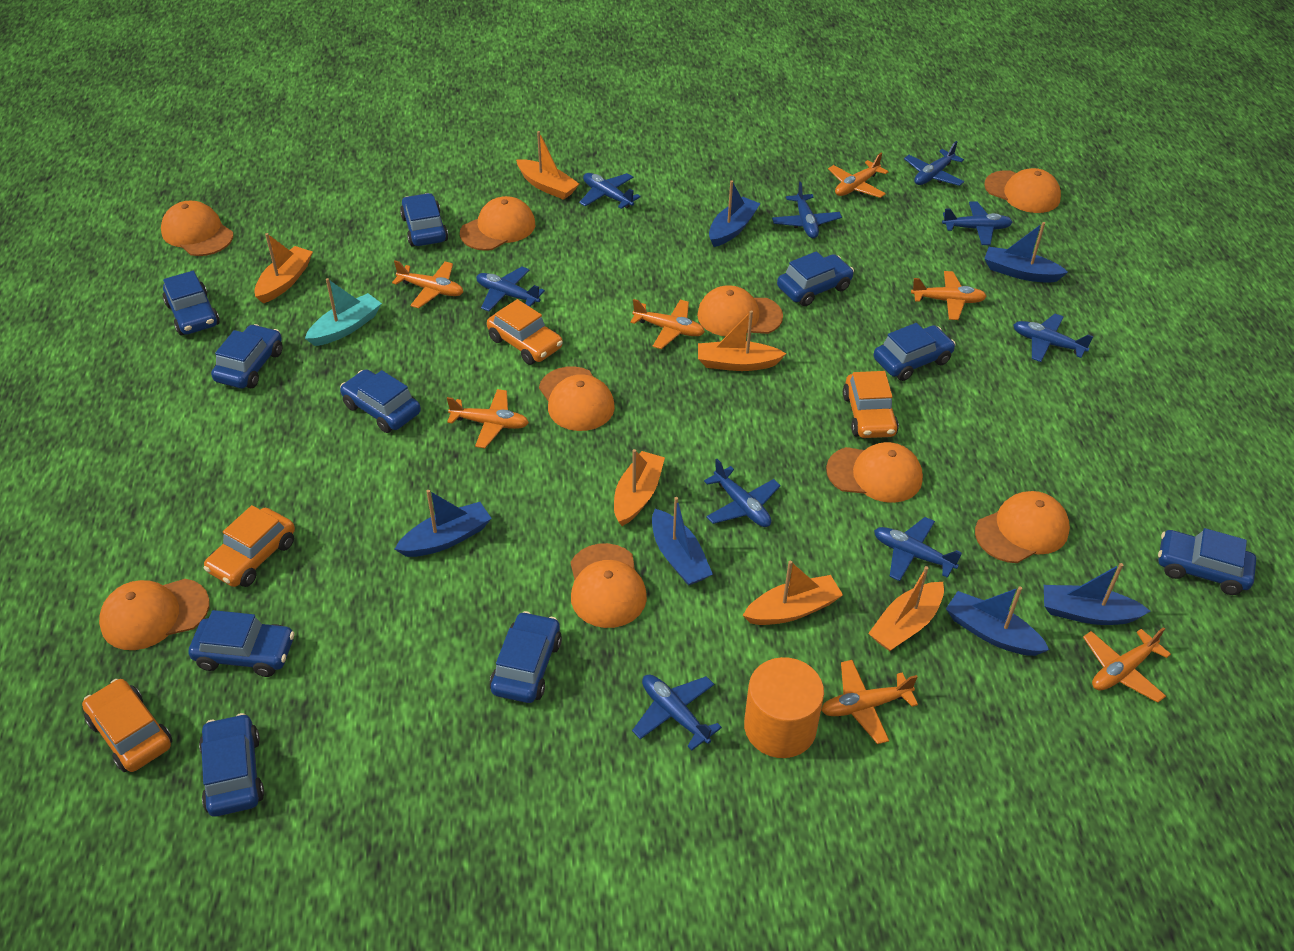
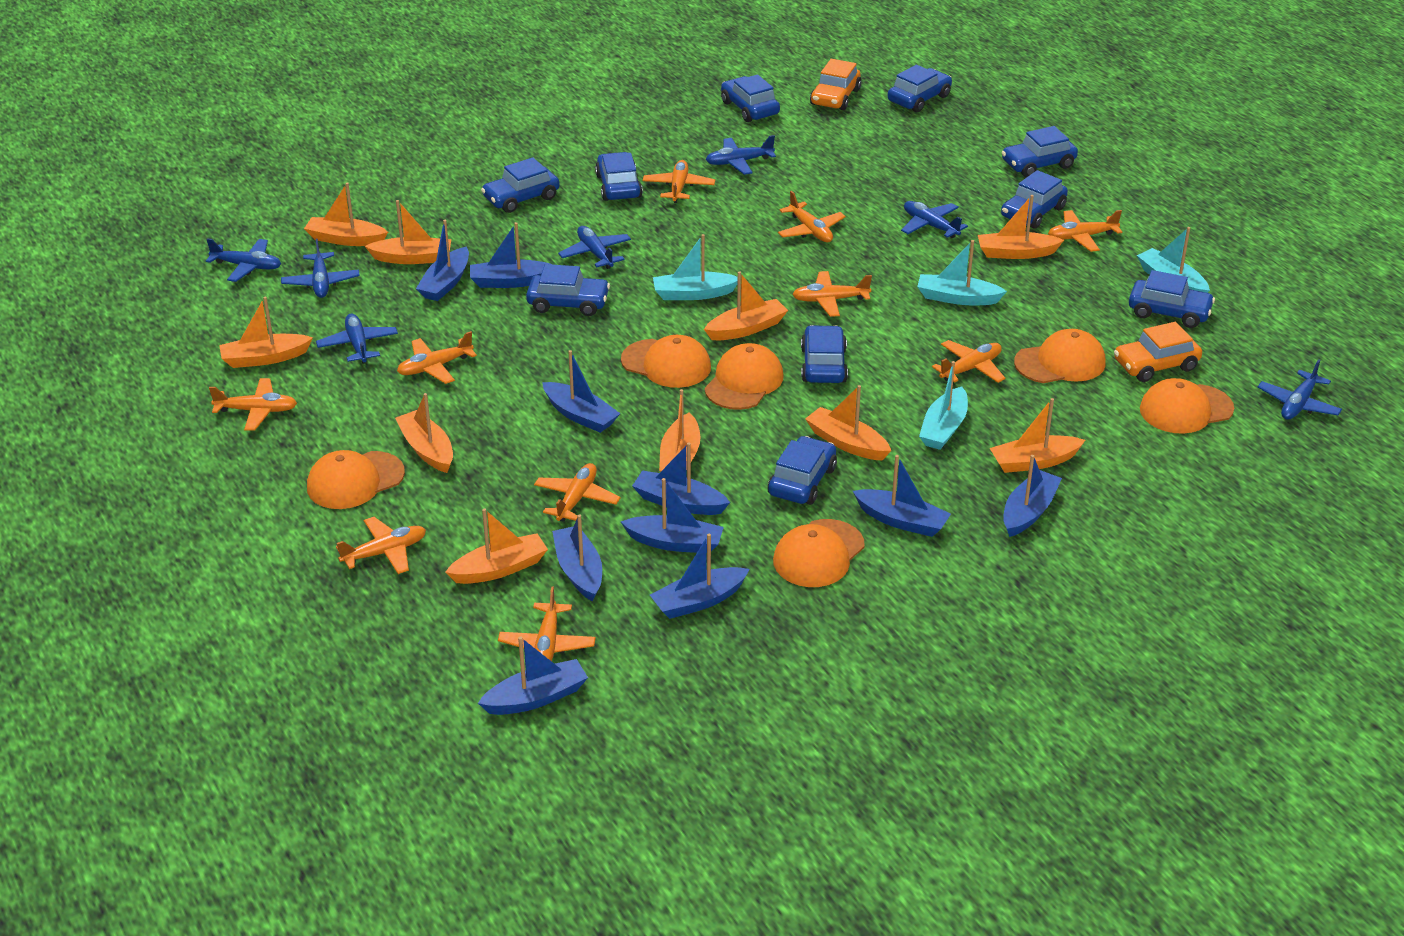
blue boat: 6 -> 10
blue plane: 9 -> 7
orange boat: 6 -> 10
orange cap: 9 -> 6
orange car: 4 -> 2
orange cylinder: 1 -> 0
orange plane: 7 -> 10
turquoise boat: 1 -> 4

